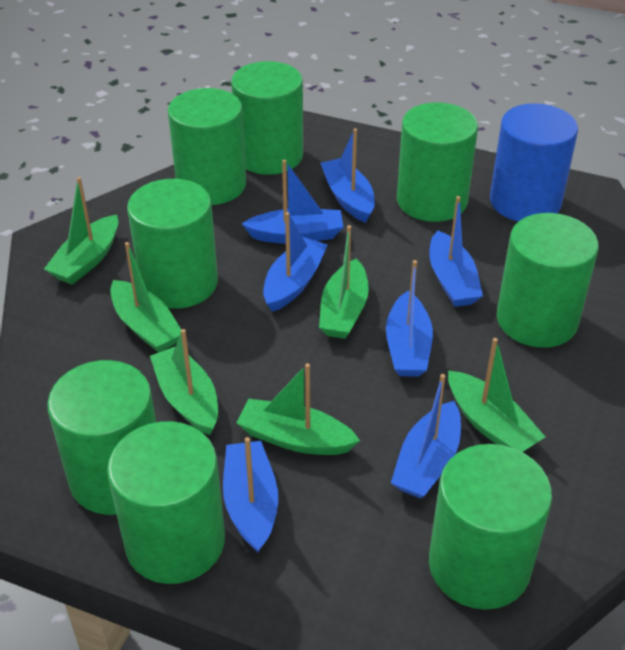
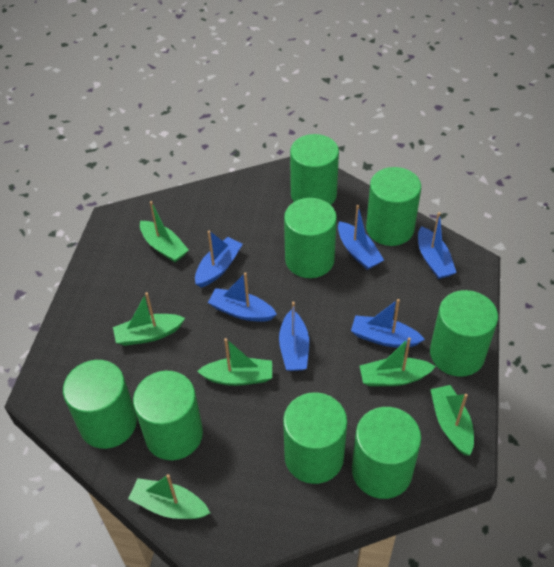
blue boat: 7 -> 6
blue cylinder: 1 -> 0

